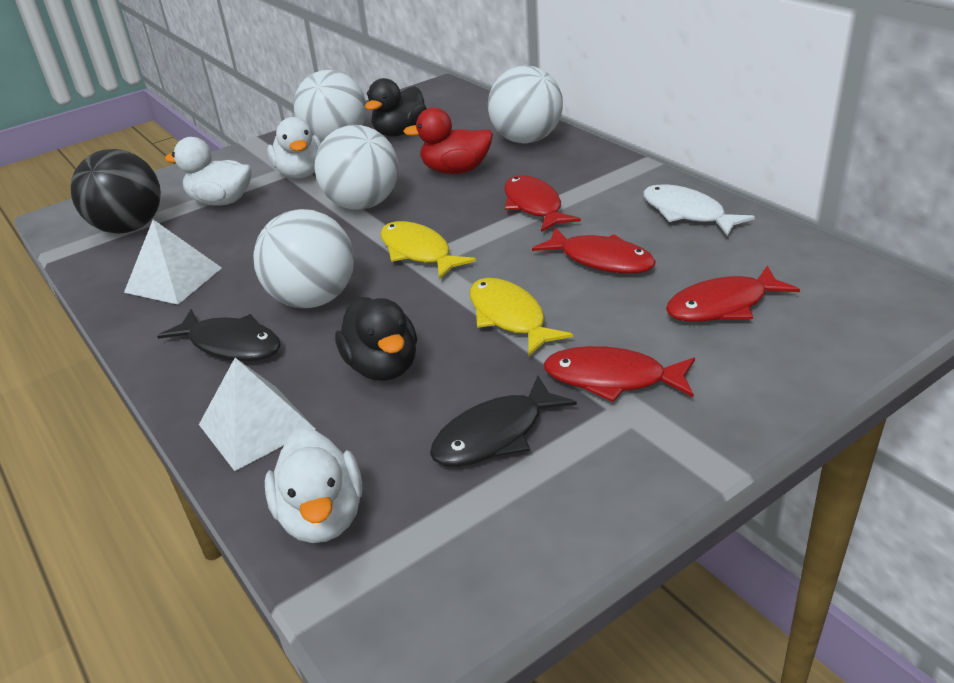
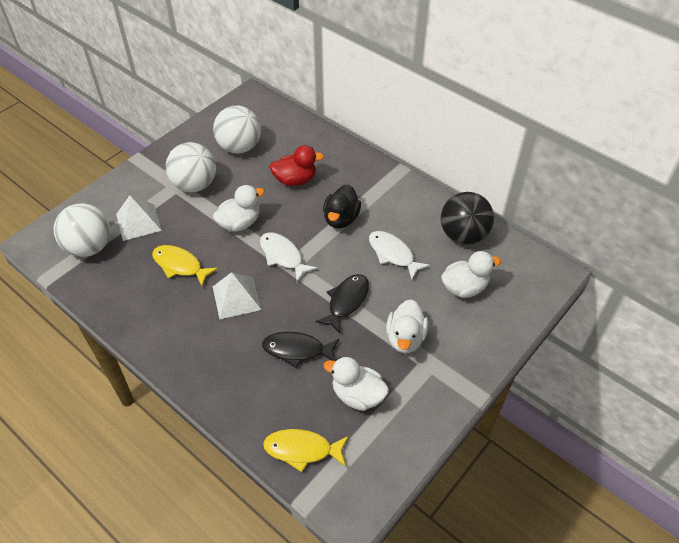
black duck: 2 -> 1
red fish: 4 -> 0
white ball: 4 -> 3
white duck: 3 -> 4
white fish: 1 -> 2

